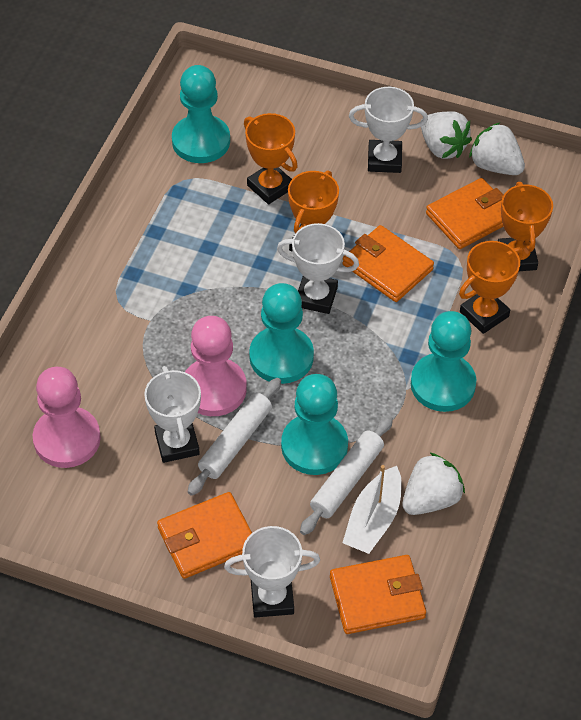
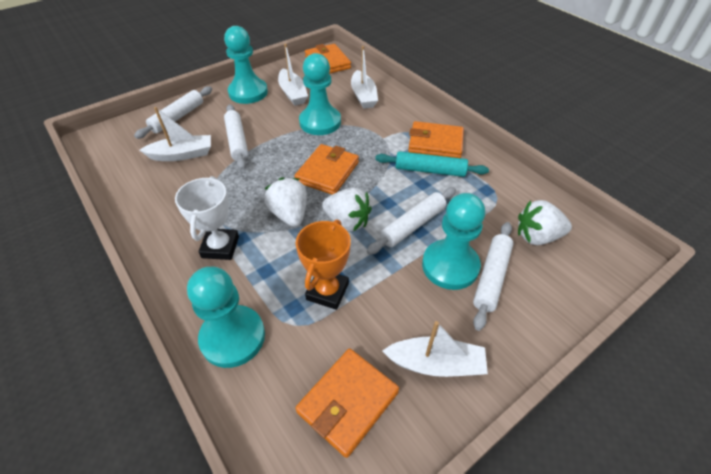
orange trophy: 4 -> 1
pink pawn: 2 -> 0
turquoise rolling pin: 0 -> 1
white boat: 1 -> 4
white rolling pin: 2 -> 4
white trophy: 4 -> 1

